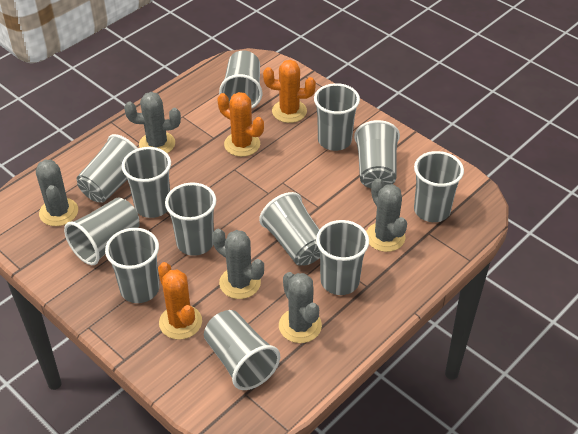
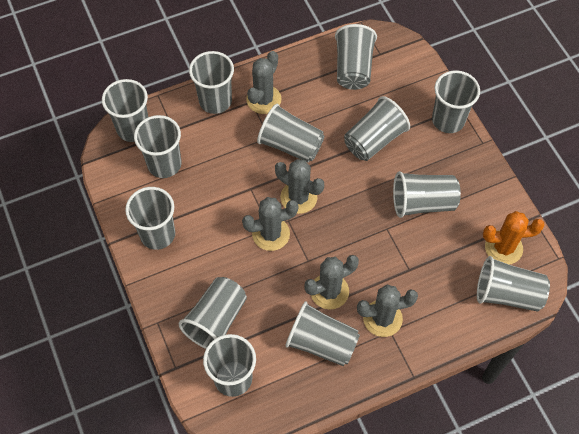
grey cup: 12 -> 13
orange cactus: 3 -> 1

